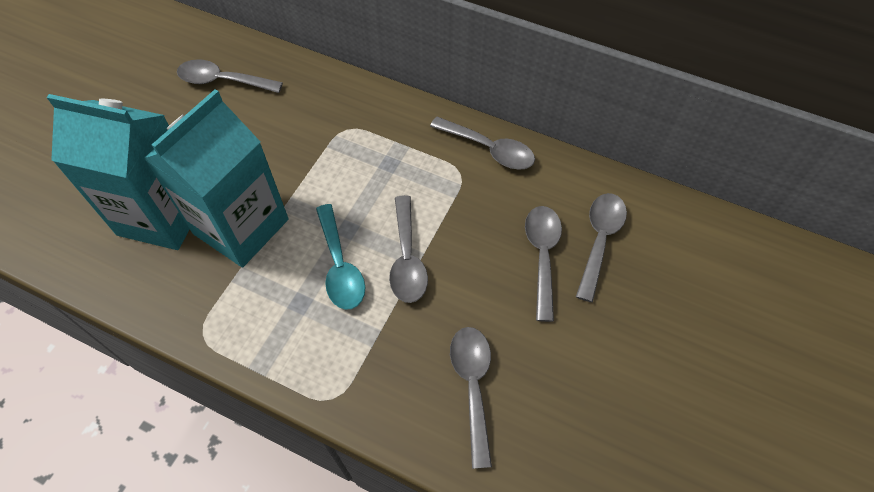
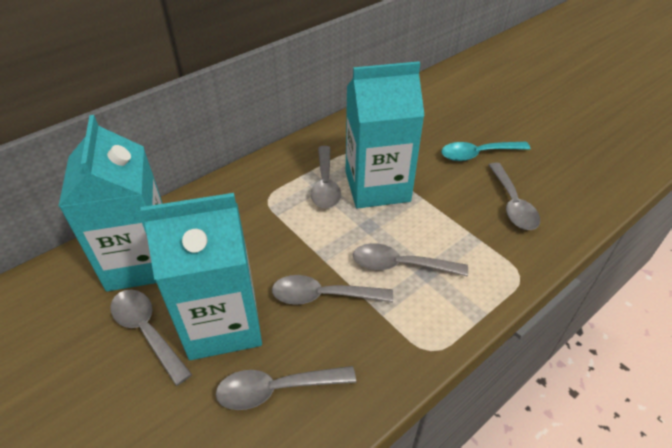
turquoise carton: 2 -> 3

